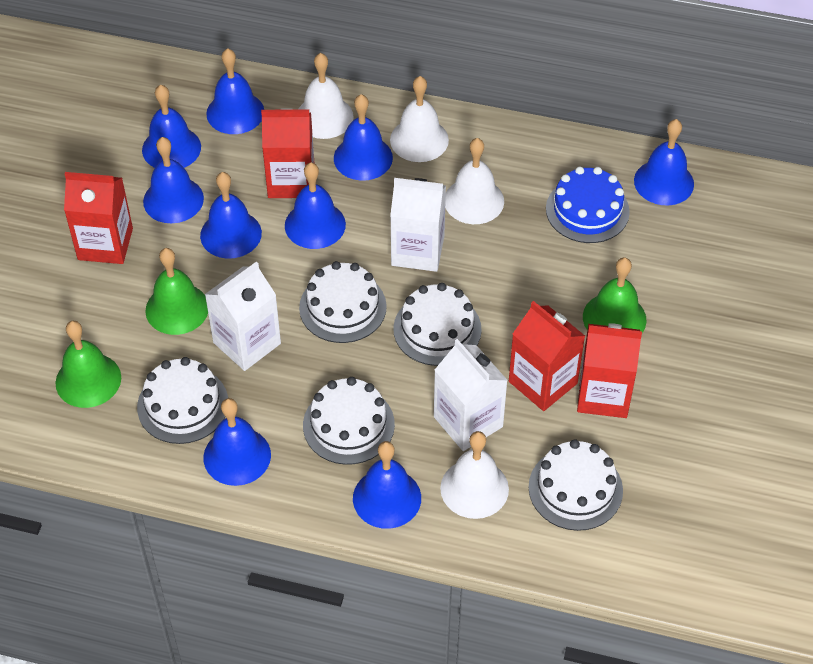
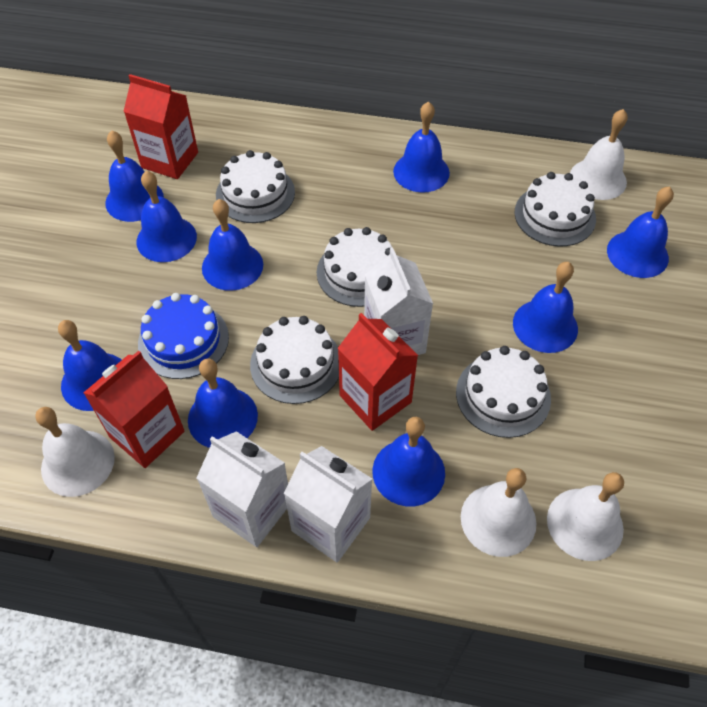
green bell: 3 -> 0
red carton: 4 -> 3

